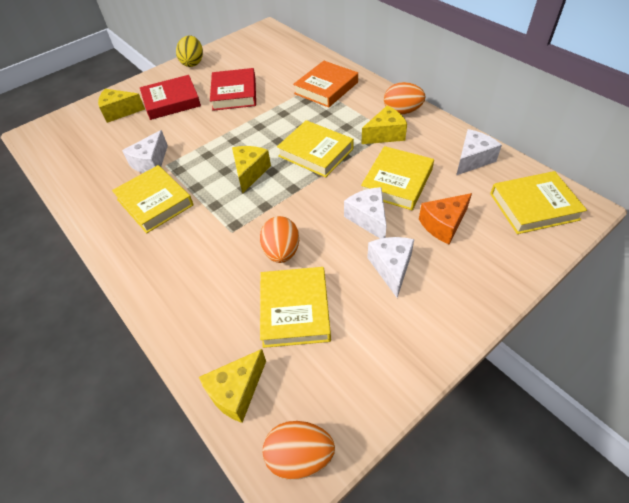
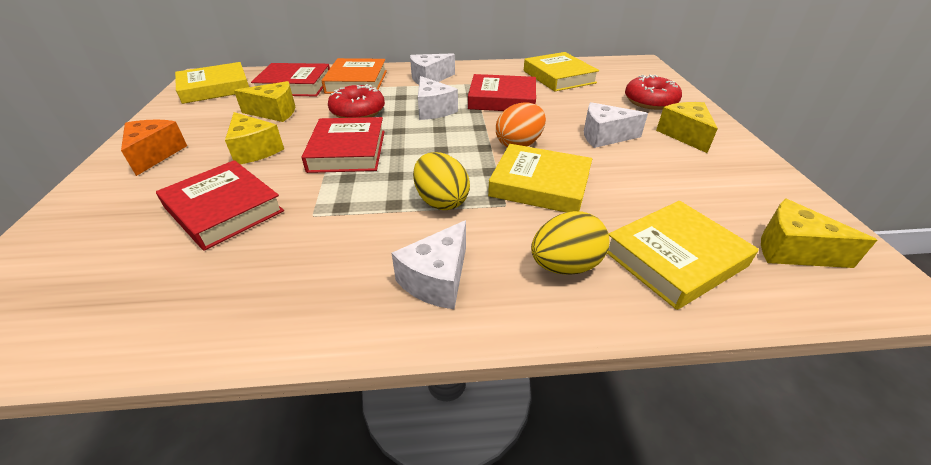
orange egg: 3 -> 1
red book: 2 -> 4
red donut: 0 -> 2
yellow book: 5 -> 4
yellow egg: 1 -> 2

